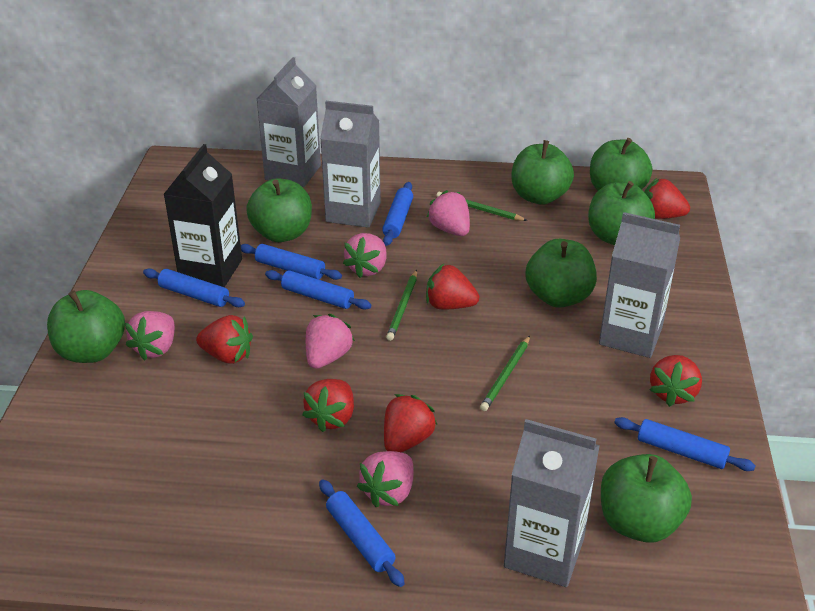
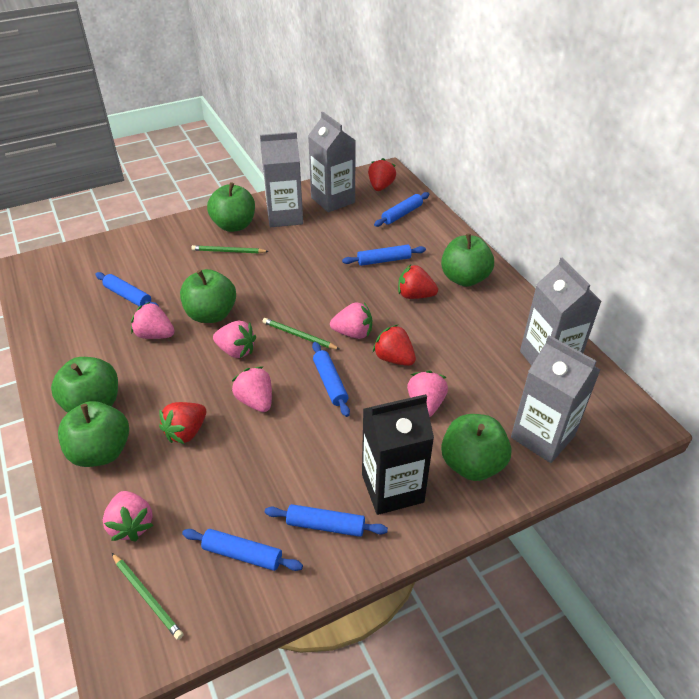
green apple: 7 -> 6
pink strawberry: 5 -> 6
red strawberry: 6 -> 4

